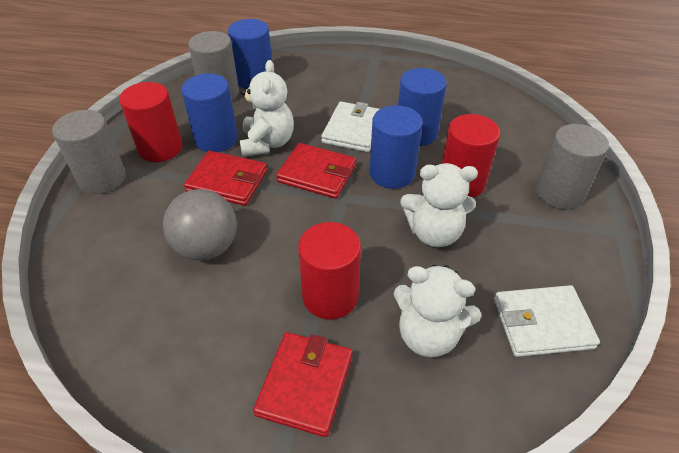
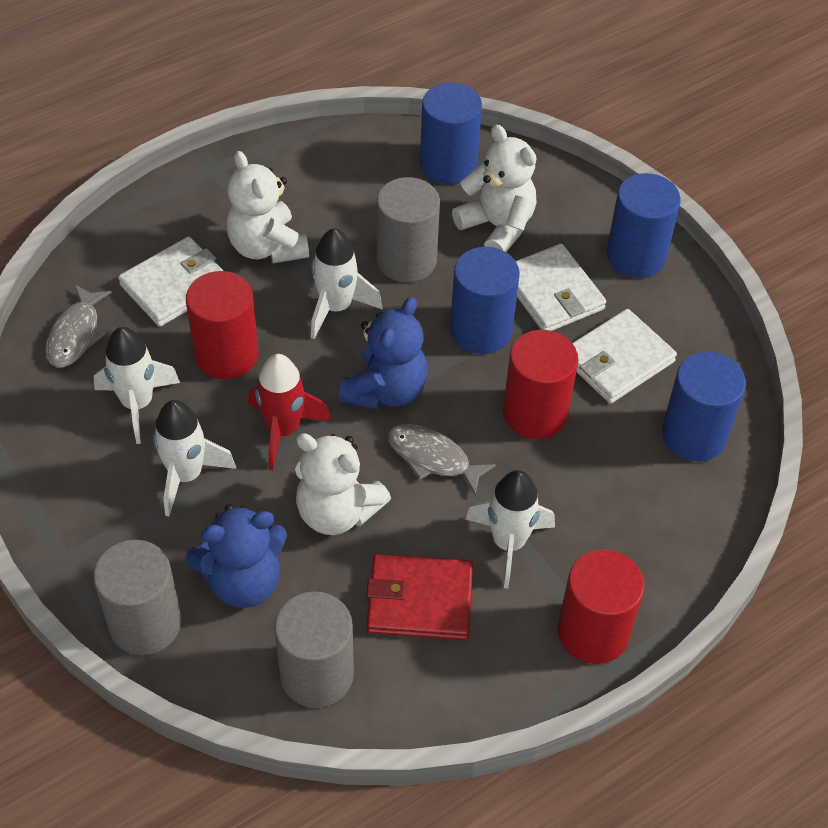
blue teddy bear: 0 -> 2
grey ball: 1 -> 0
grey fish: 0 -> 2
red rocket: 0 -> 1
red wallet: 3 -> 1
white rocket: 0 -> 4
white wallet: 2 -> 3

